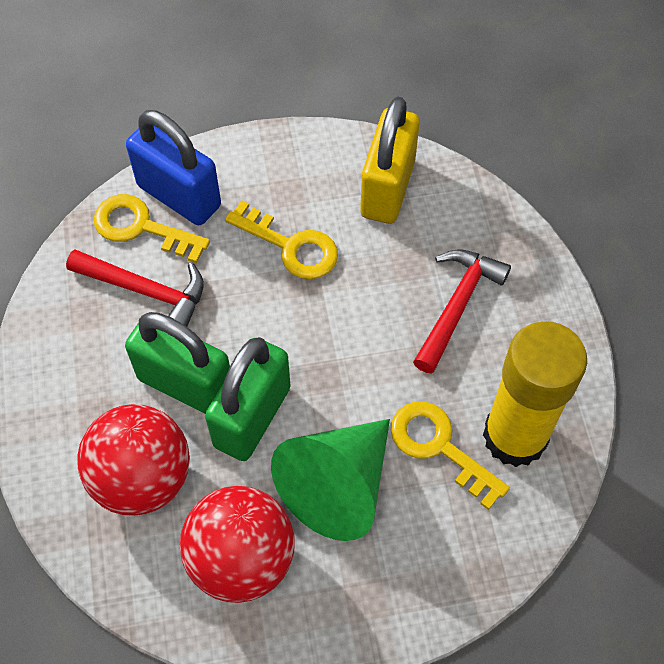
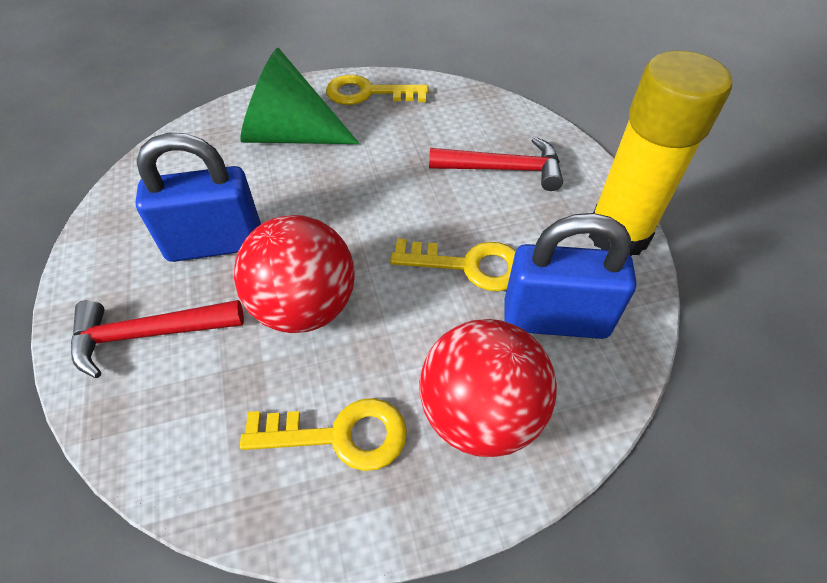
blue padlock: 1 -> 2
green padlock: 2 -> 0
yellow padlock: 1 -> 0

